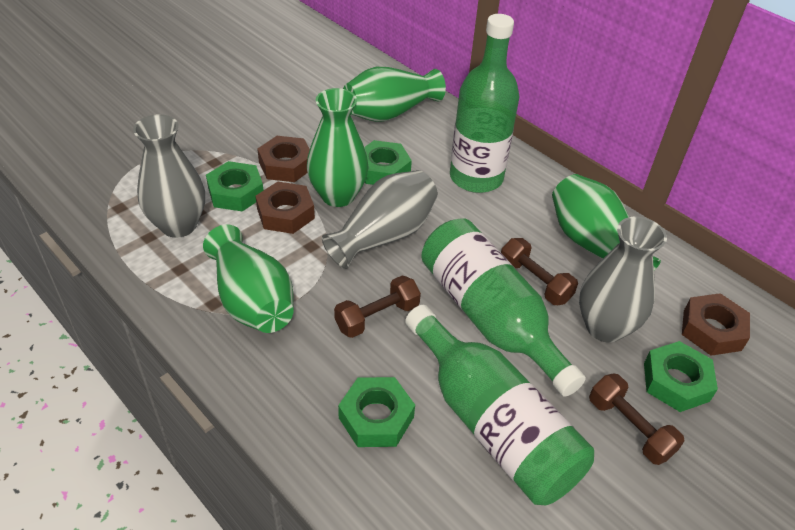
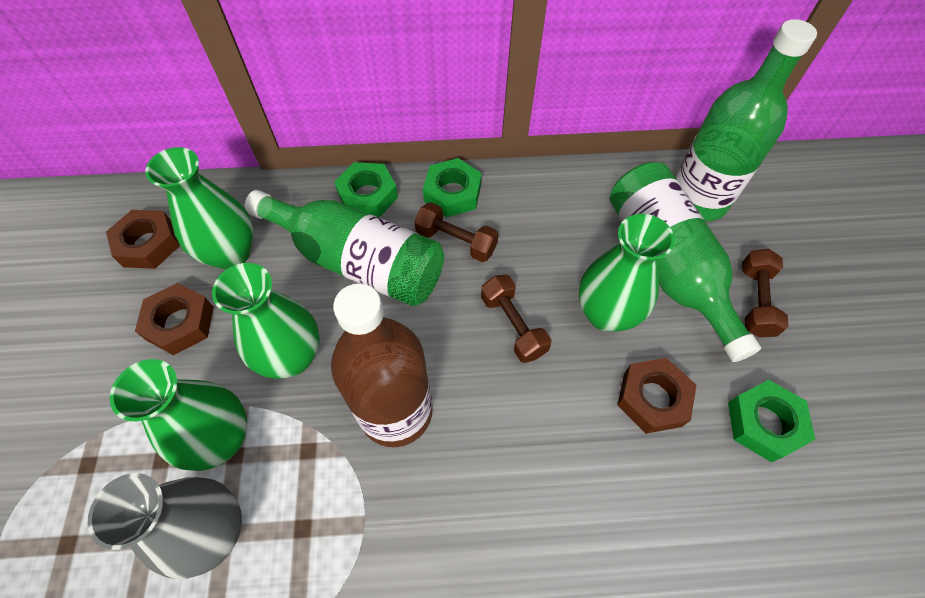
brown bottle: 0 -> 1
green nut: 4 -> 3
grey vase: 3 -> 1

